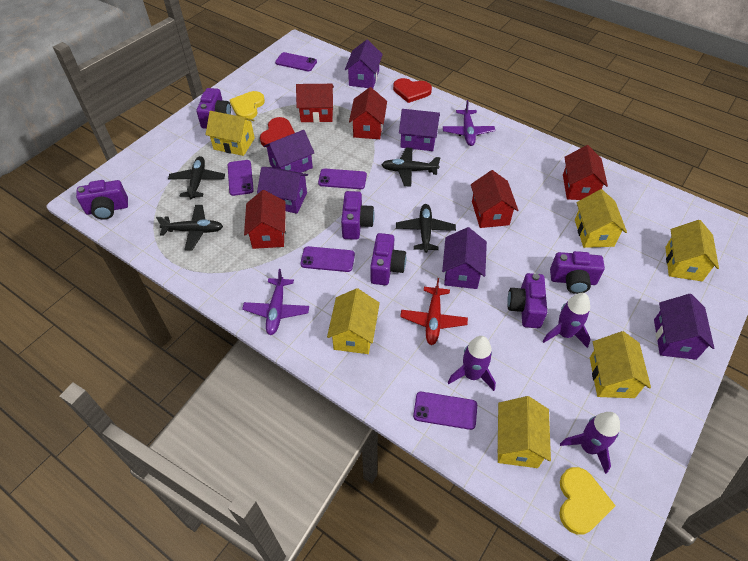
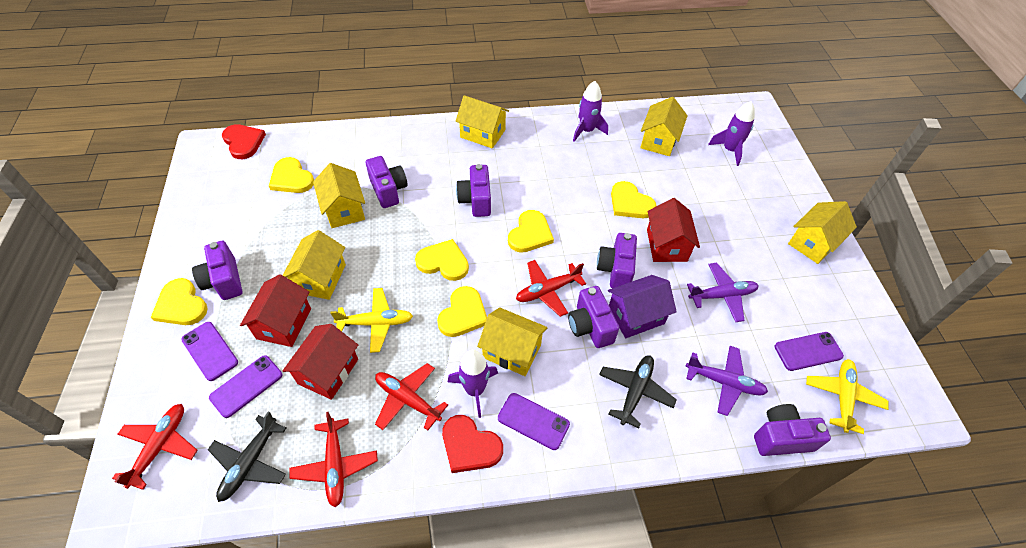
black plane: 4 -> 2
purple house: 6 -> 1
purple phone: 5 -> 4
red house: 5 -> 3
red plane: 1 -> 4
yellow heart: 2 -> 6
yellow plane: 0 -> 2

